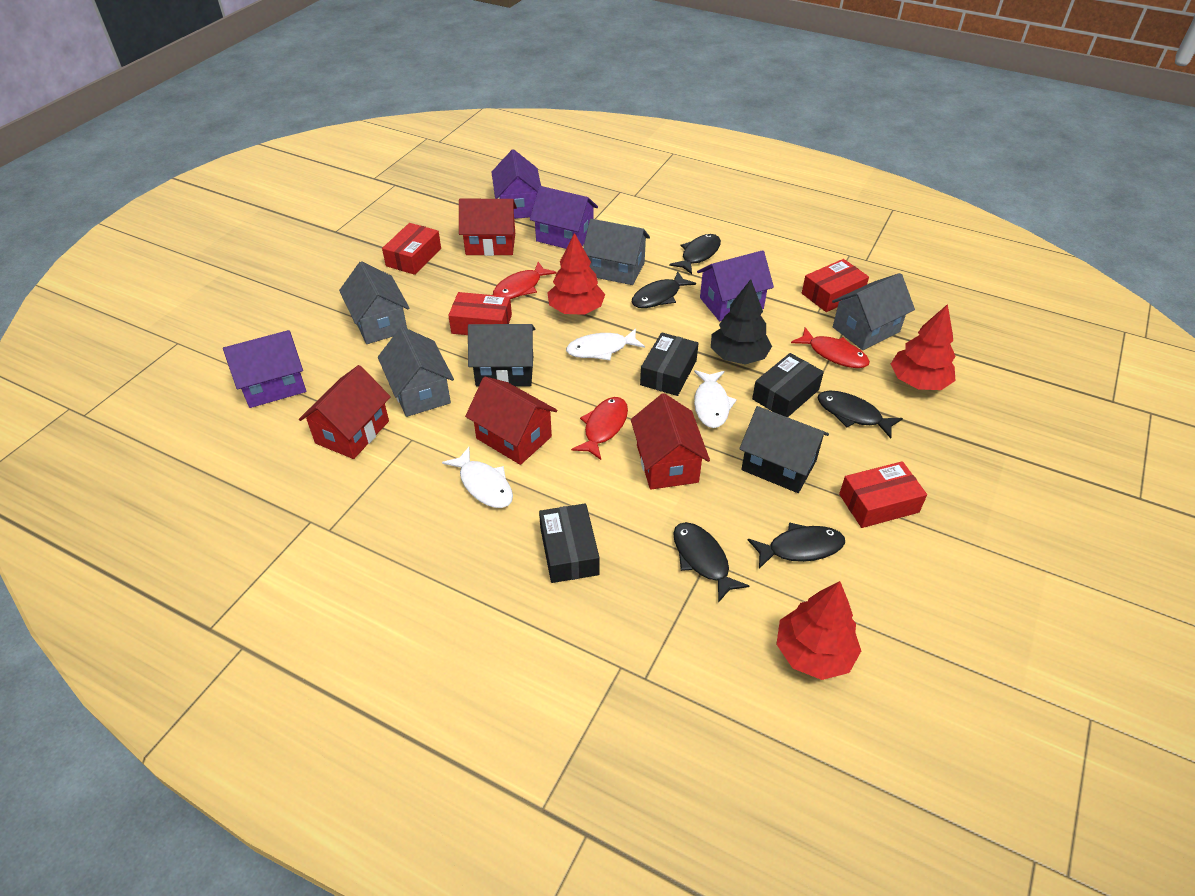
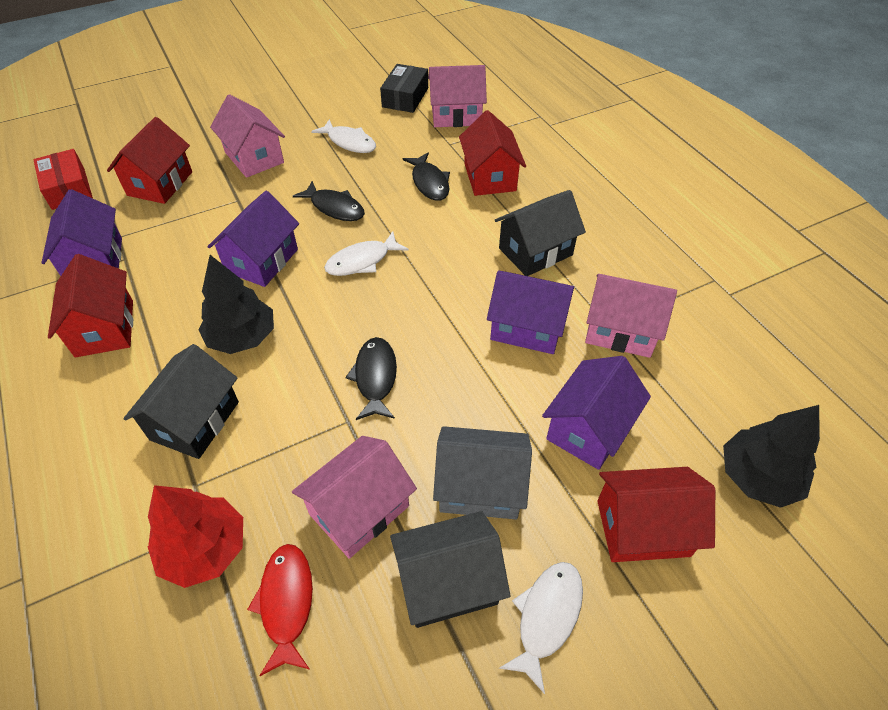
black box: 3 -> 1
black fish: 5 -> 3
black house: 2 -> 3
black tree: 1 -> 2
grey house: 4 -> 1
pink house: 0 -> 4
red box: 4 -> 1
red fish: 3 -> 1
red tree: 3 -> 1

